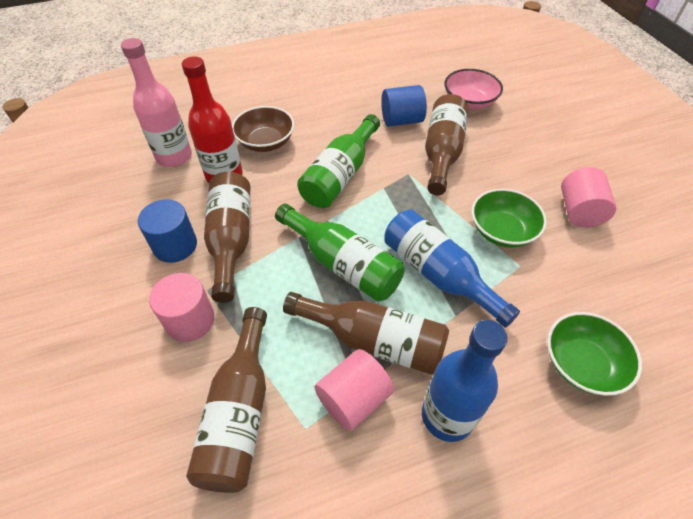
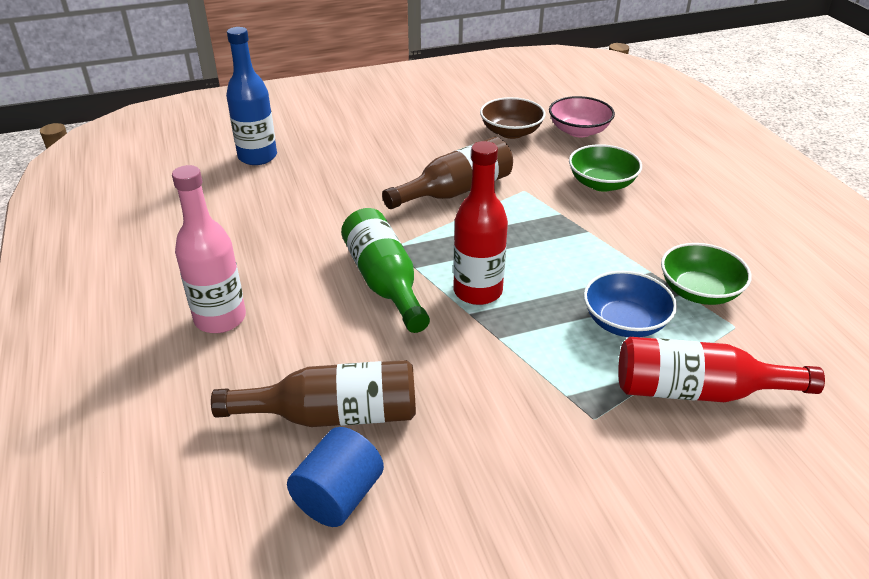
blue bottle: 2 -> 1
blue bowl: 0 -> 1
blue cylinder: 2 -> 1
brown bottle: 4 -> 2
green bottle: 2 -> 1
pink cylinder: 3 -> 0
red bottle: 1 -> 2

